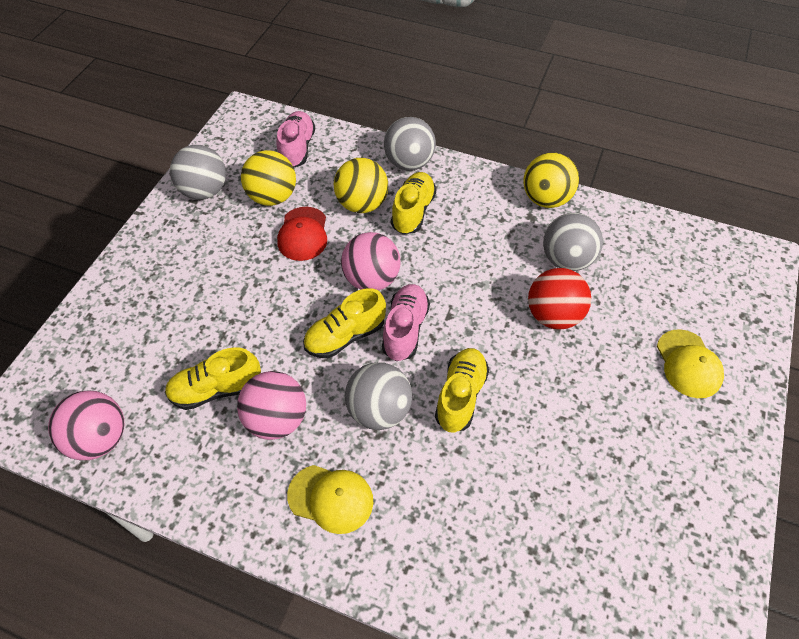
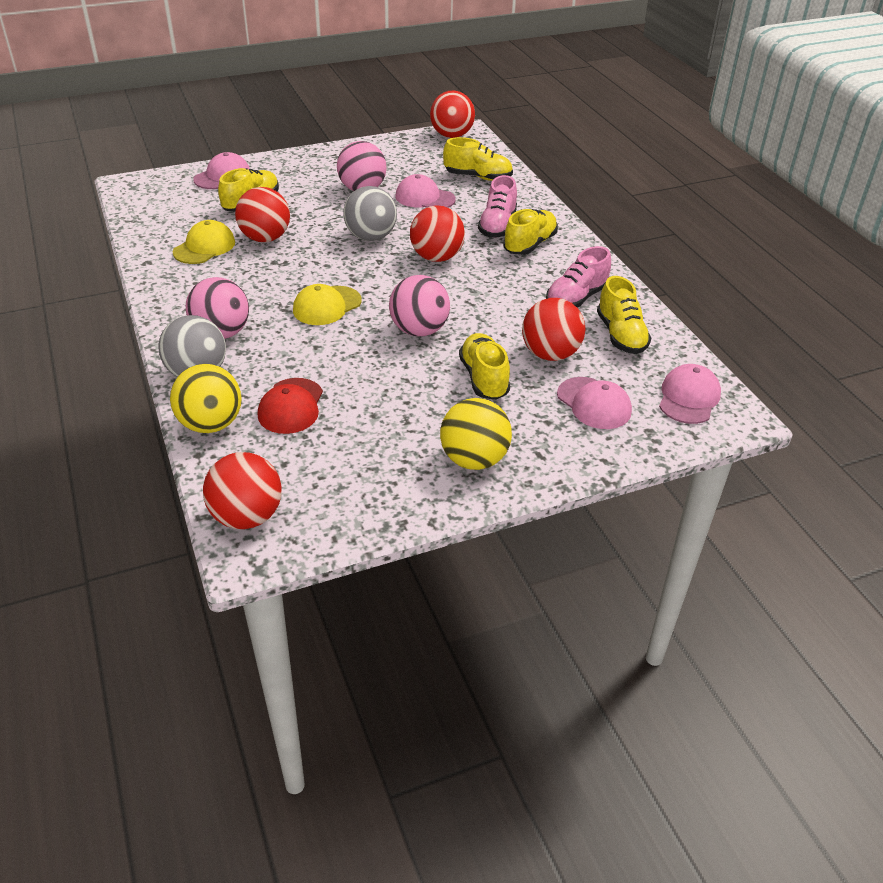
grey ball: 4 -> 2
pink cap: 0 -> 4
red ball: 1 -> 5
yellow ball: 3 -> 2
yellow shoe: 4 -> 5

